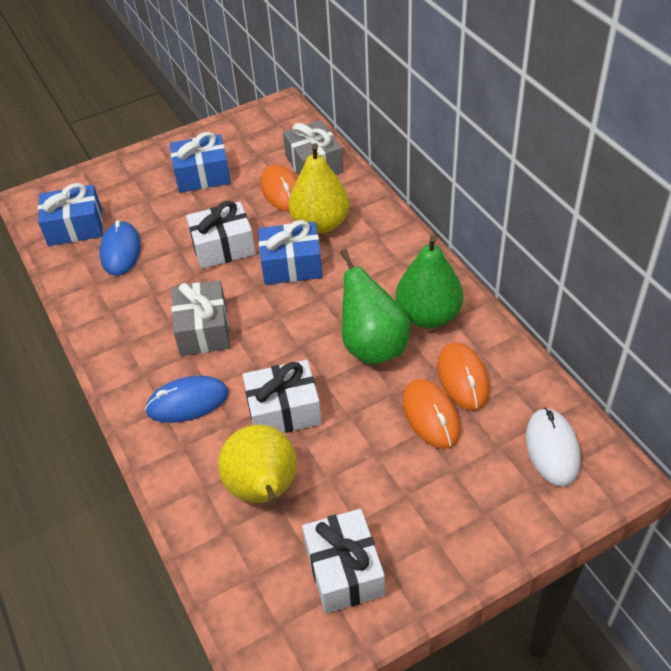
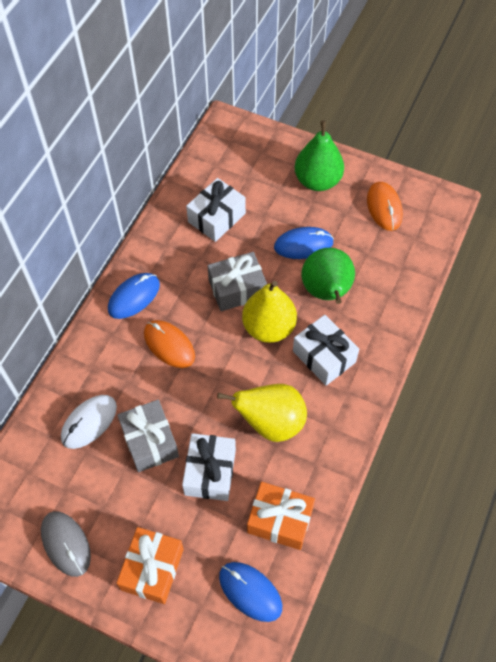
blue gift: 3 -> 0
blue mouse: 2 -> 3
grey mouse: 0 -> 1
orange gift: 0 -> 2
orange mouse: 3 -> 2

